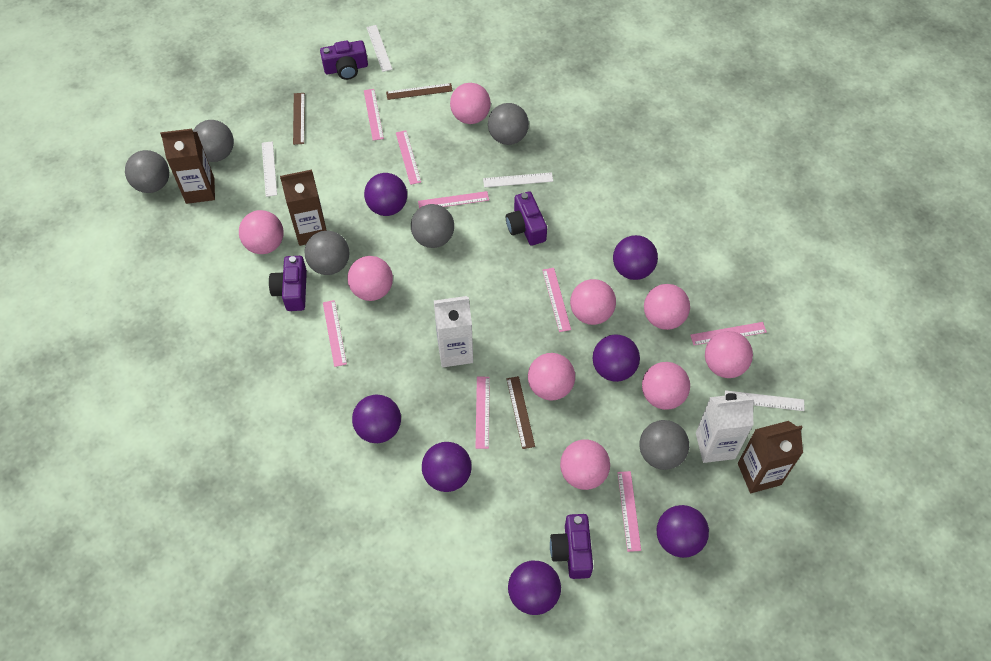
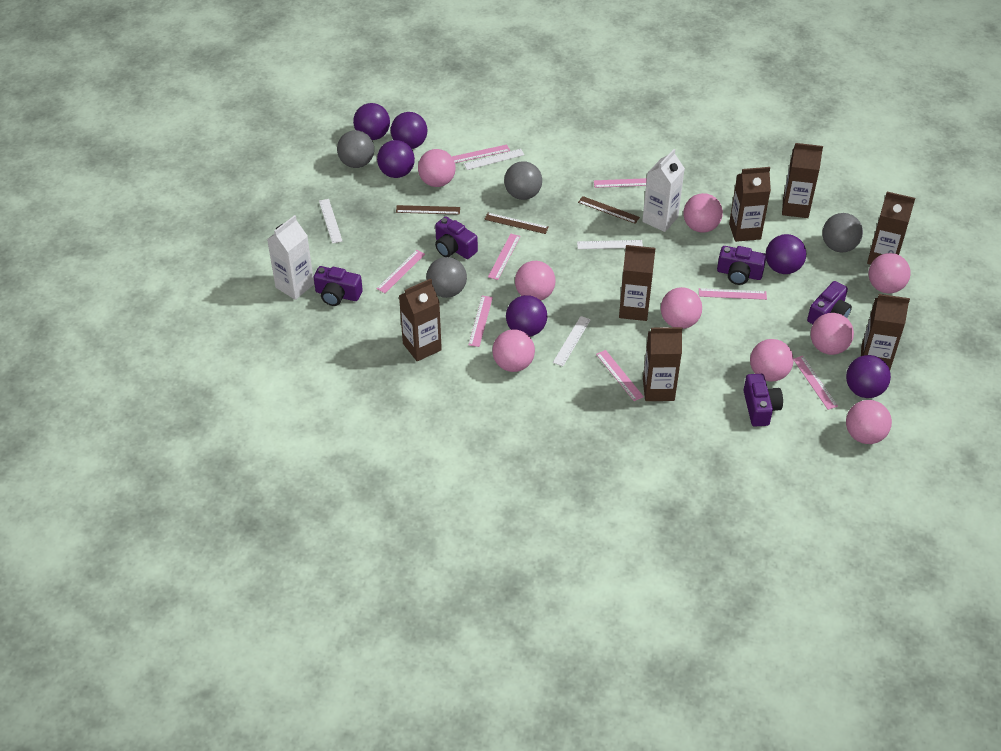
brown carton: 3 -> 7
grey ball: 6 -> 4
purple ball: 7 -> 6
purple camera: 4 -> 5

